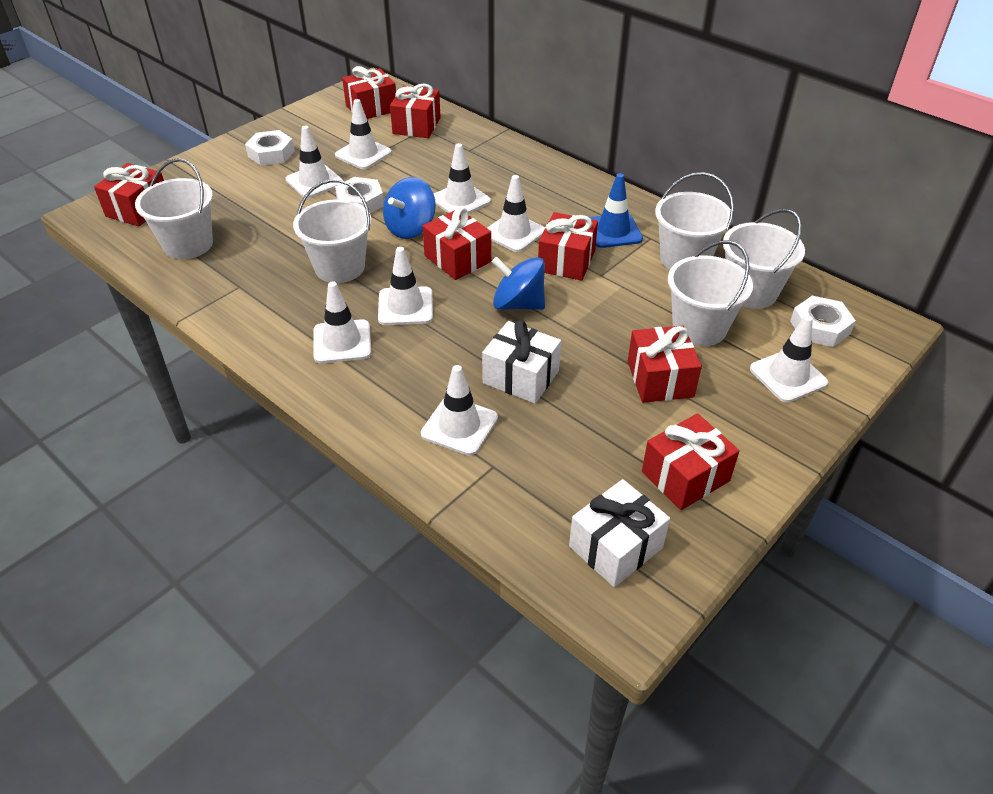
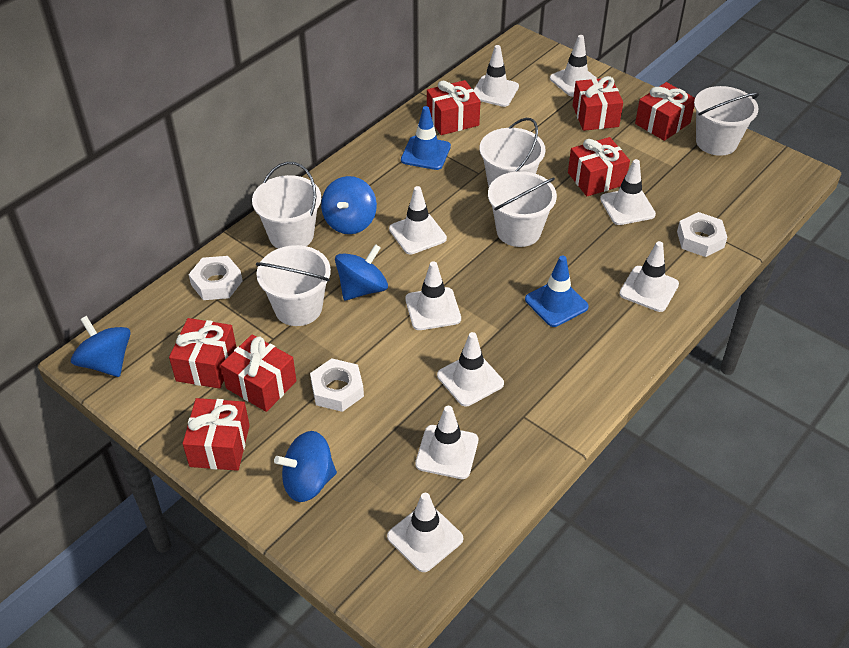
blue spinning top: 2 -> 4
blue traffic cone: 1 -> 2
white gift: 2 -> 0
white traffic cone: 8 -> 9

